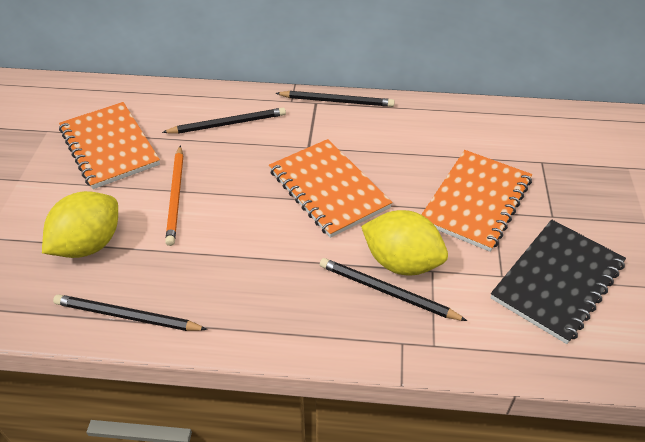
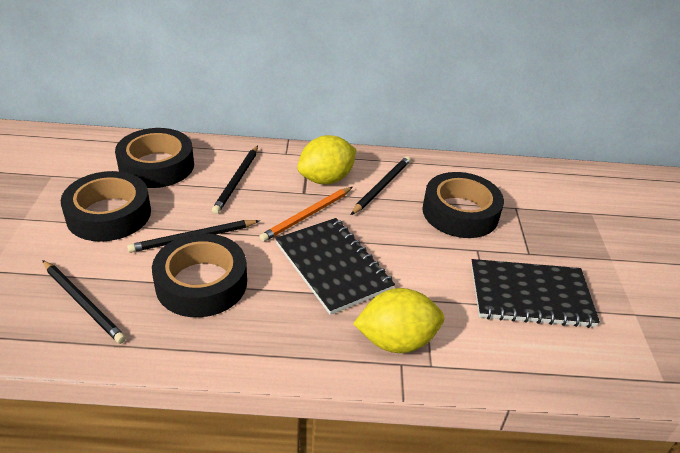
black notebook: 1 -> 2
black tape: 0 -> 4
orange notebook: 3 -> 0

